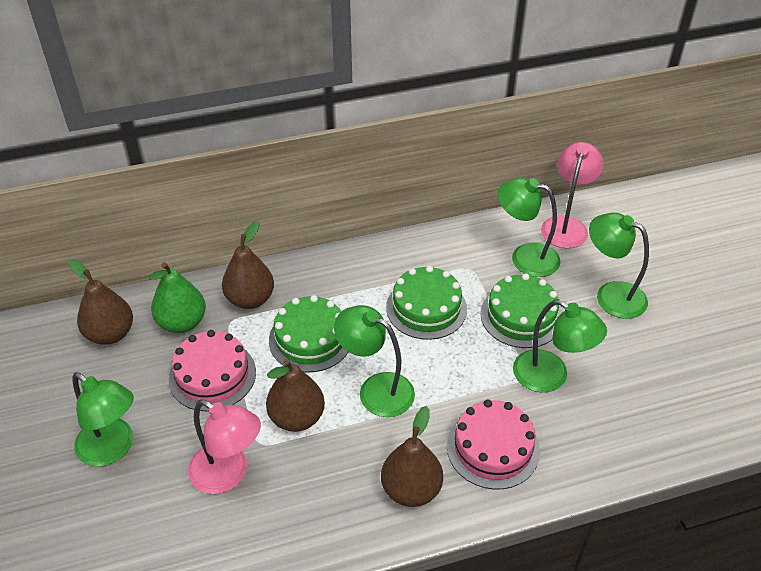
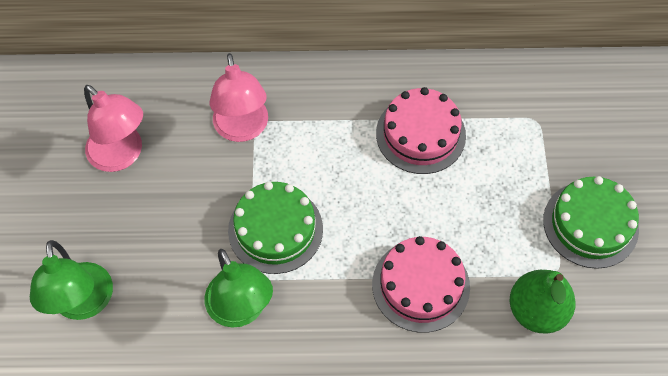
brown pear: 4 -> 0
green cake: 3 -> 2
green lamp: 5 -> 2

